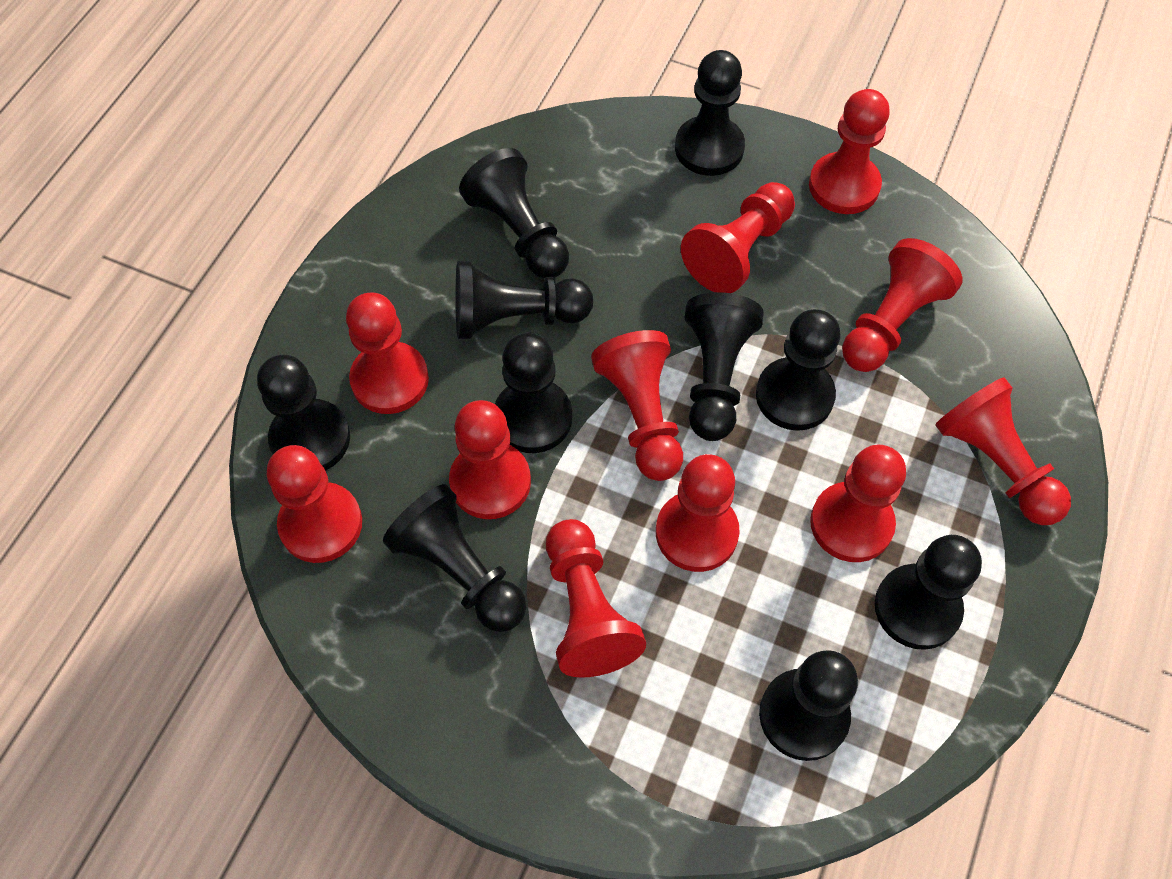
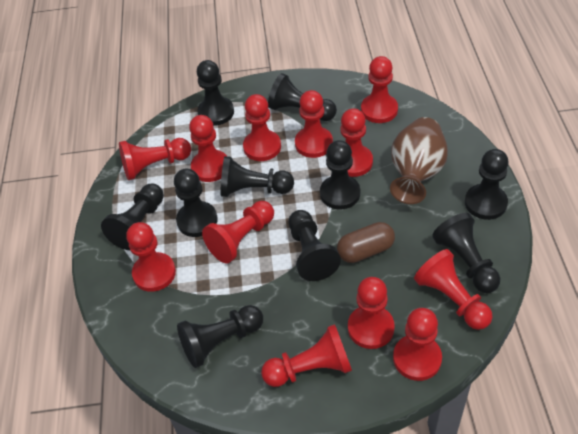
brown capsule: 0 -> 1
brown vase: 0 -> 1
red pawn: 11 -> 12

